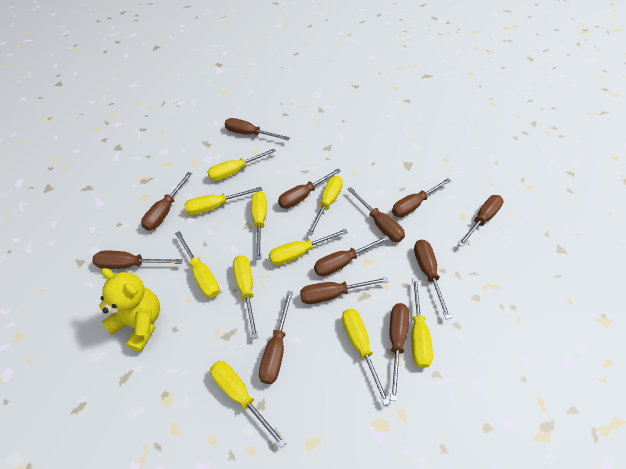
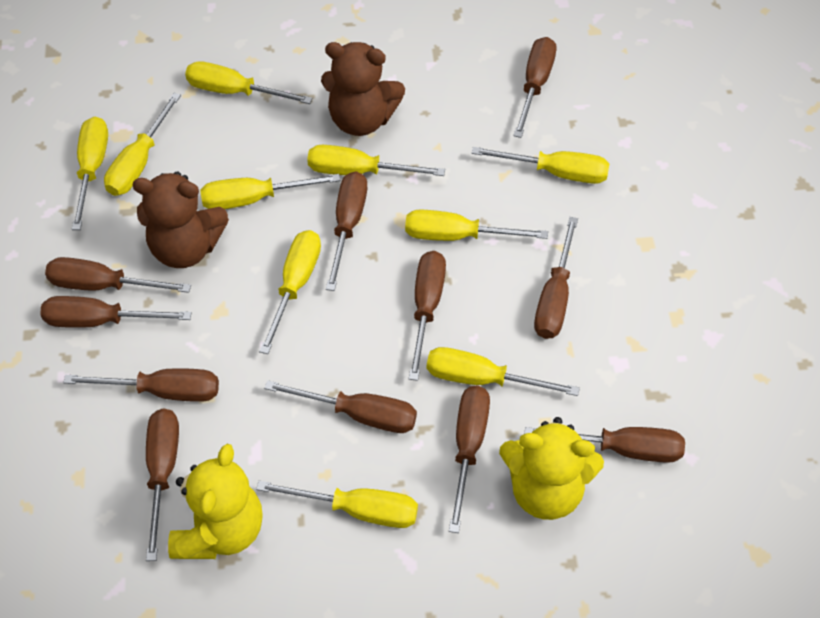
brown screwdriver: 12 -> 11
brown teddy bear: 0 -> 2
yellow teddy bear: 1 -> 2

